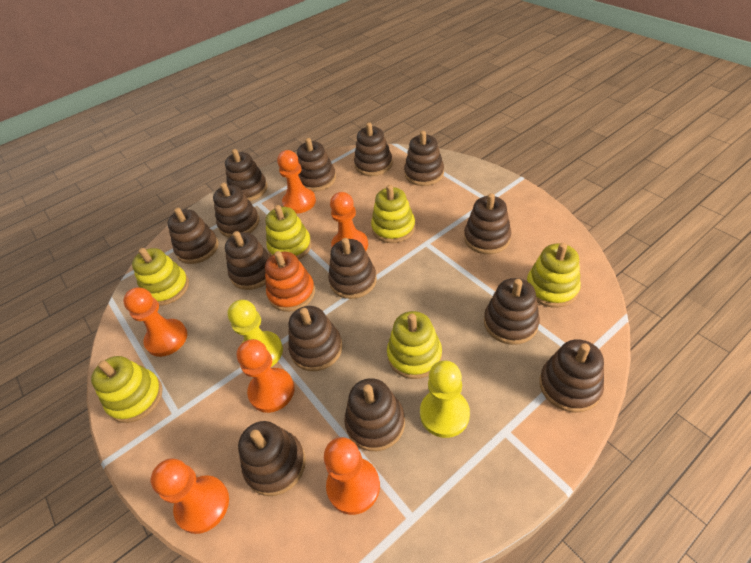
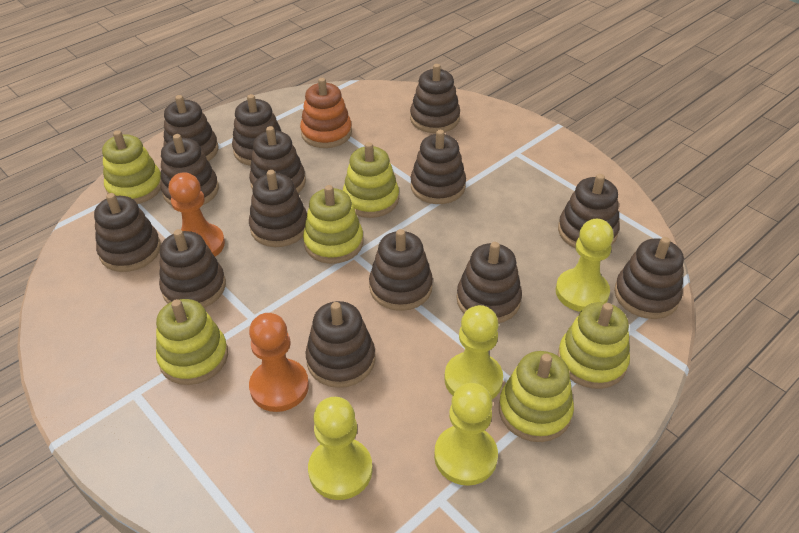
orange pawn: 6 -> 2
yellow pawn: 2 -> 4

